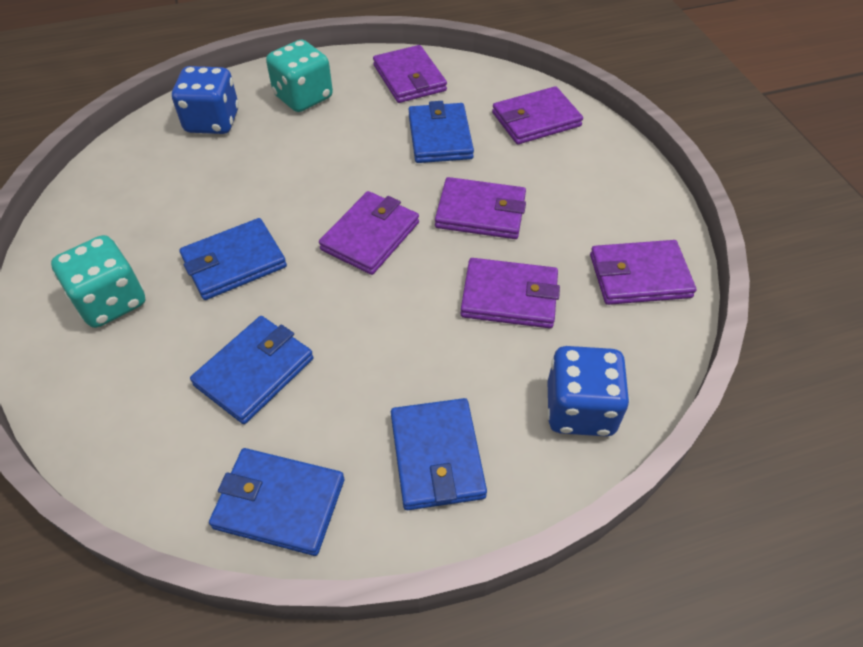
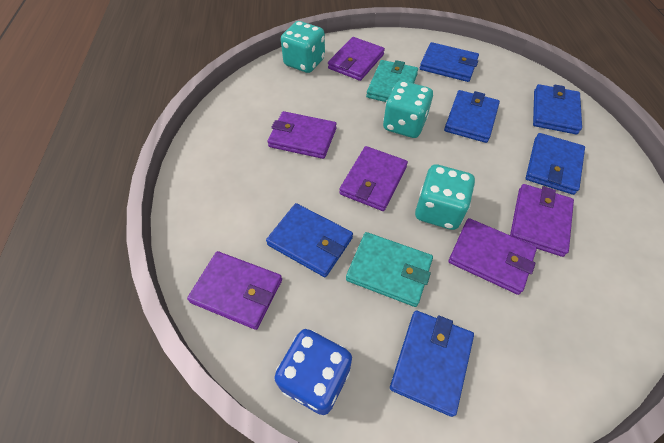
blue dice: 2 -> 1
blue wallet: 5 -> 6
turquoise dice: 2 -> 3
turquoise wallet: 0 -> 2

